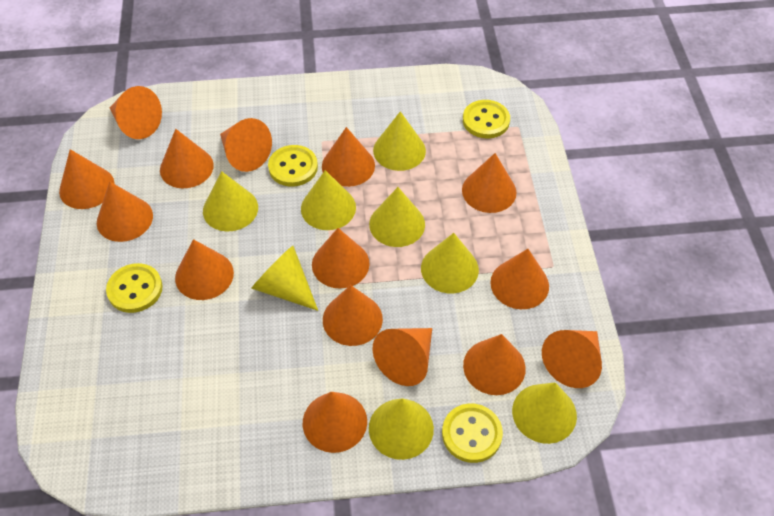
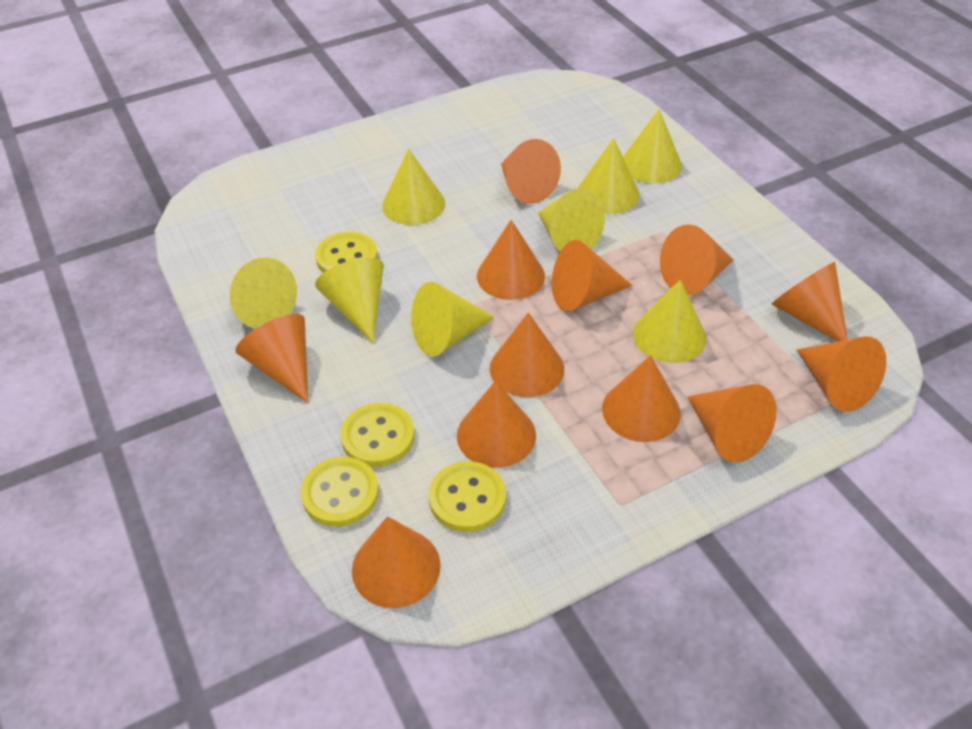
orange cone: 15 -> 12

